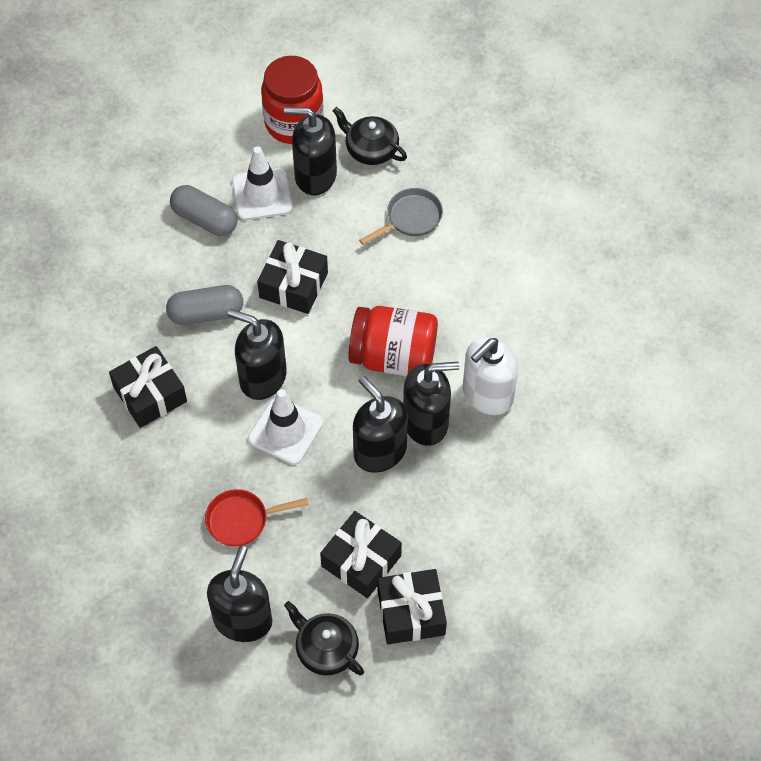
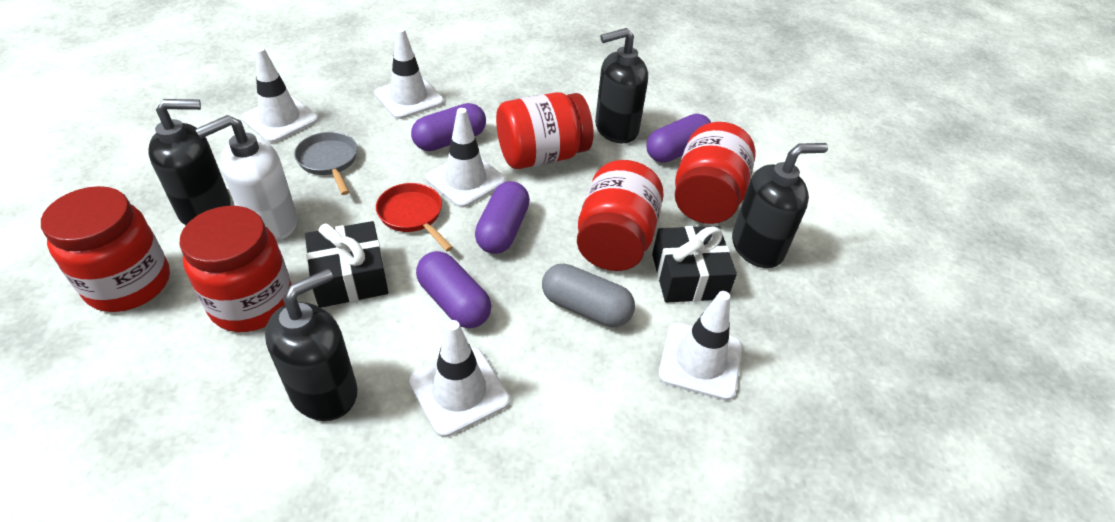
black gift: 4 -> 2
black soap dispenser: 5 -> 4
black teapot: 2 -> 0
grey capsule: 2 -> 1
purple capsule: 0 -> 4
red jar: 2 -> 5
white traffic cone: 2 -> 5

